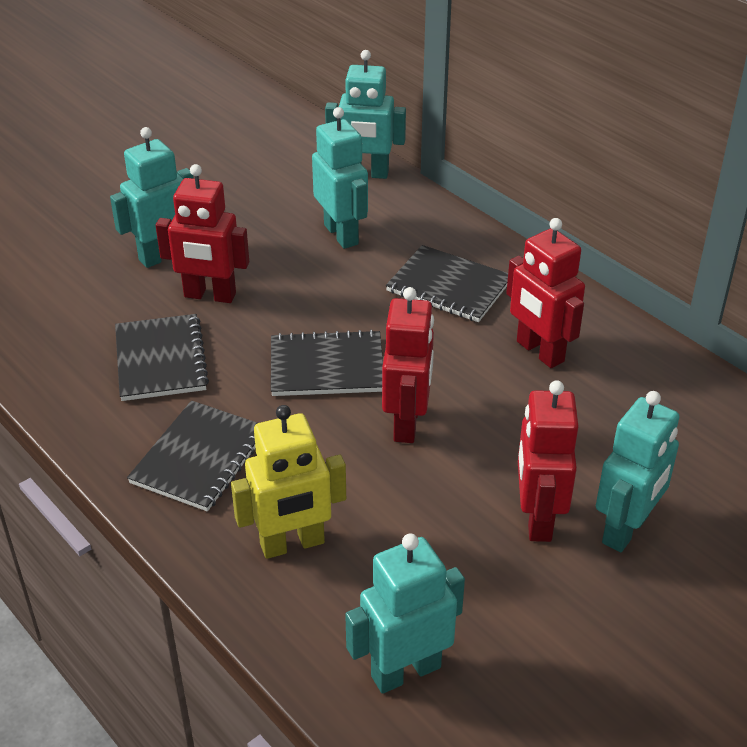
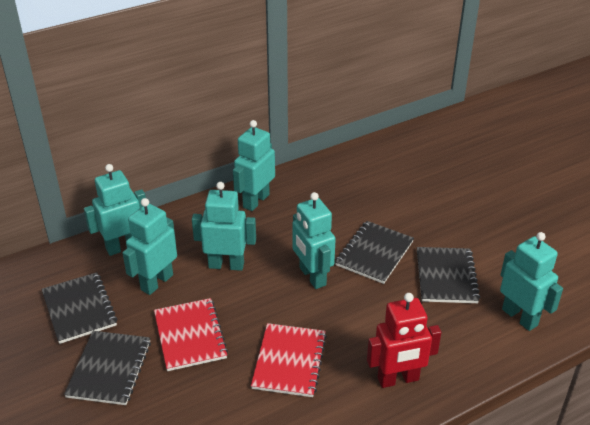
red notebook: 0 -> 2
red robot: 4 -> 1
turquoise robot: 5 -> 6
yellow robot: 1 -> 0

